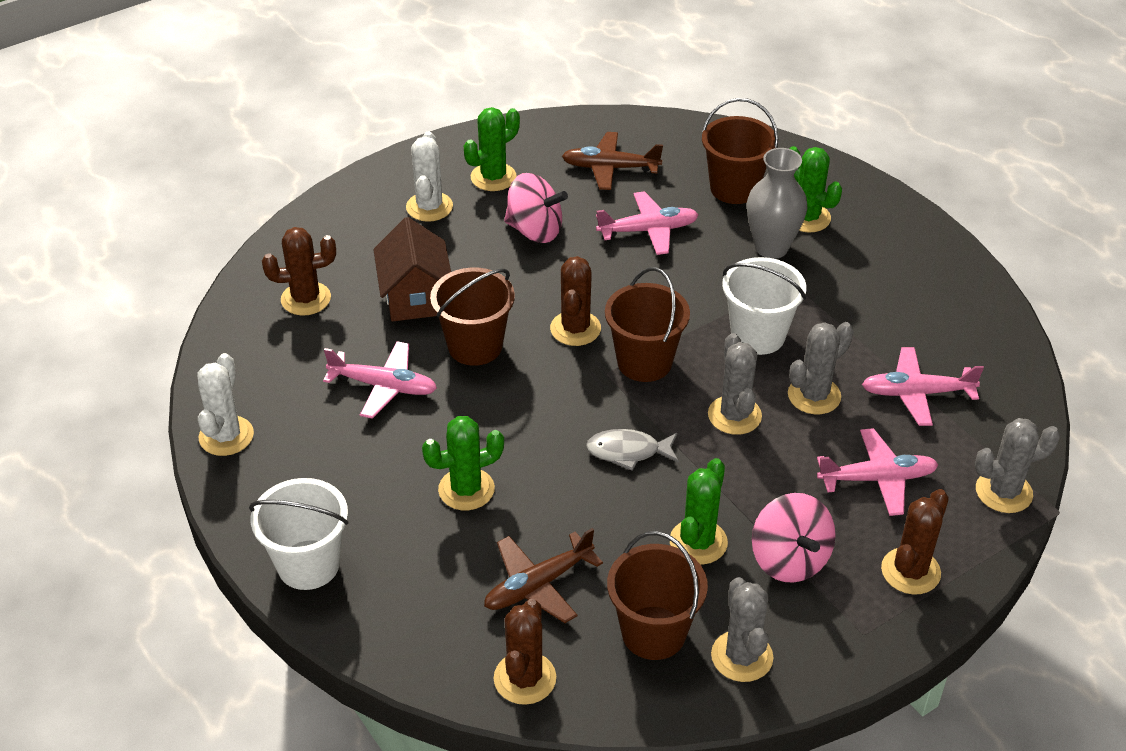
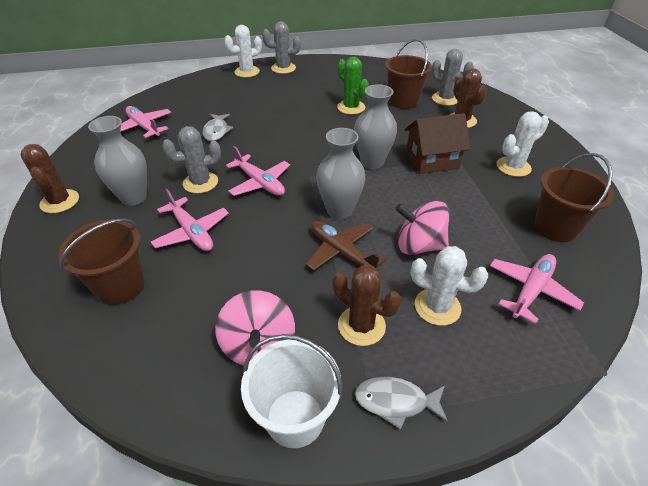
brown bucket: 4 -> 3
brown cactus: 4 -> 3
brown plane: 2 -> 1
green cactus: 4 -> 1
grey cactus: 4 -> 3
grey fish: 1 -> 2
grey vase: 1 -> 3
white bucket: 2 -> 1
white cactus: 2 -> 3

